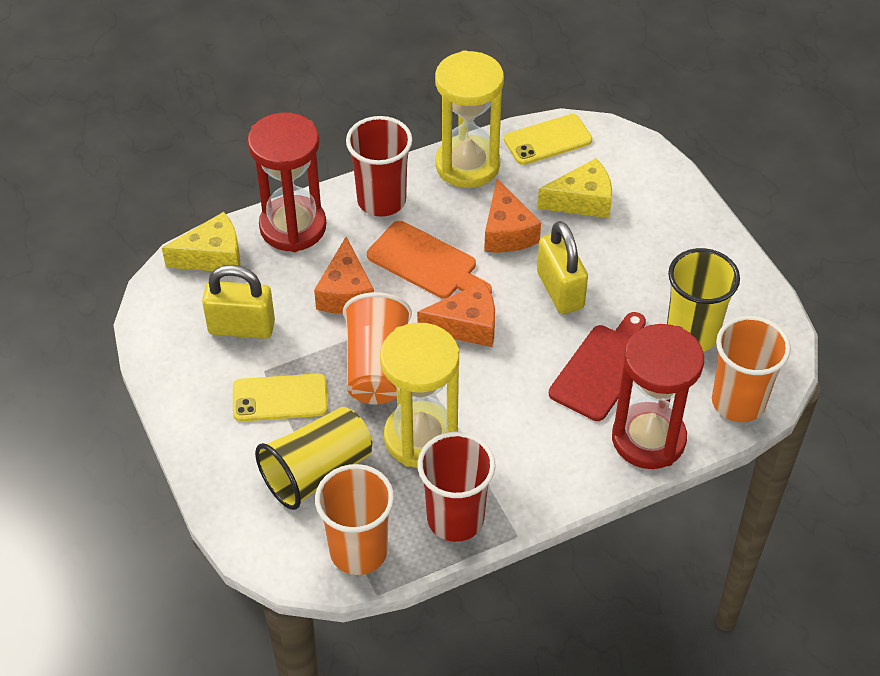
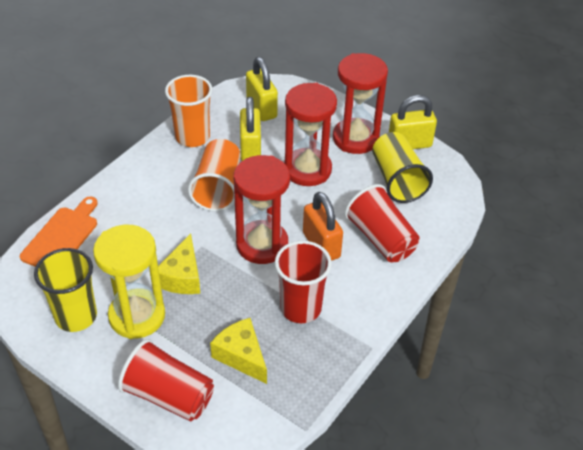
orange cheese: 3 -> 0
orange cup: 3 -> 2
orange padlock: 0 -> 1
red cup: 2 -> 3
red cutting board: 1 -> 0
red hourglass: 2 -> 3
yellow hourglass: 2 -> 1
yellow padlock: 2 -> 3
yellow phone: 2 -> 0

